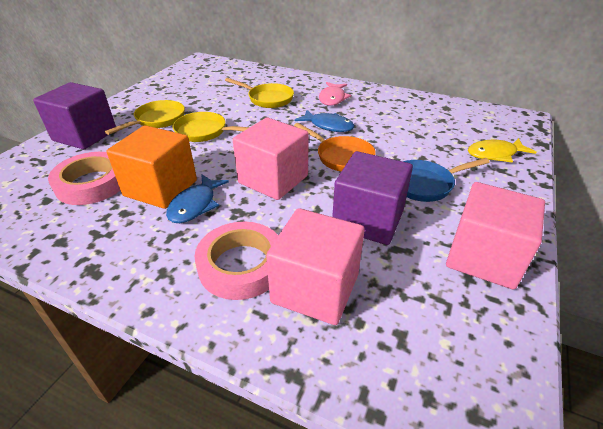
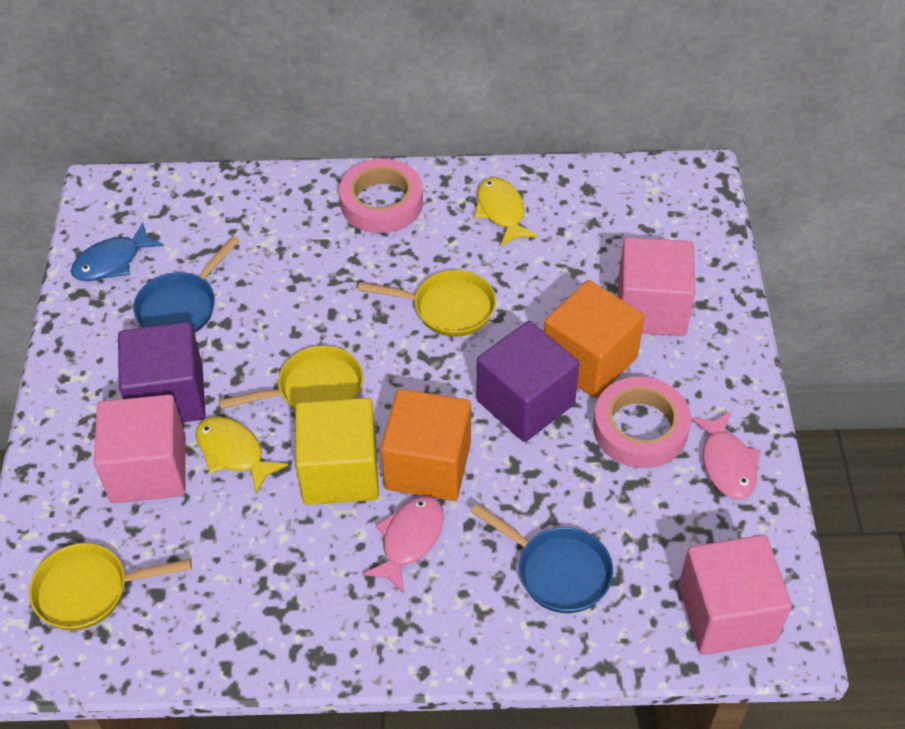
blue fish: 2 -> 1
blue pan: 1 -> 2
orange cube: 1 -> 2
orange pan: 1 -> 0
pink fish: 1 -> 2
yellow cube: 0 -> 1
yellow fish: 1 -> 2

